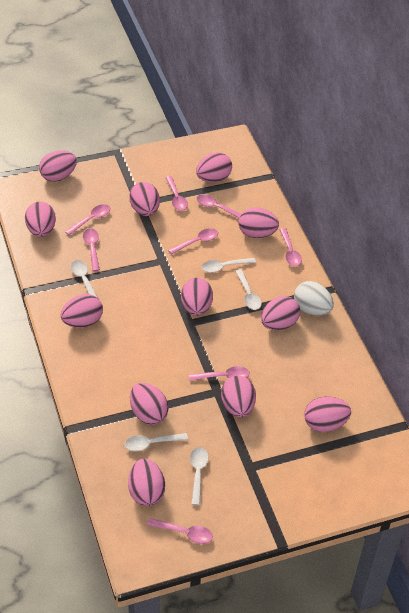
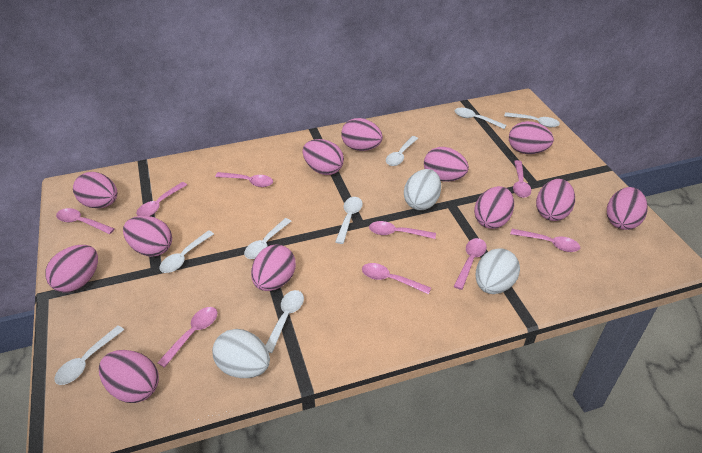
pink spoon: 8 -> 9
white egg: 1 -> 3
white spoon: 5 -> 8

